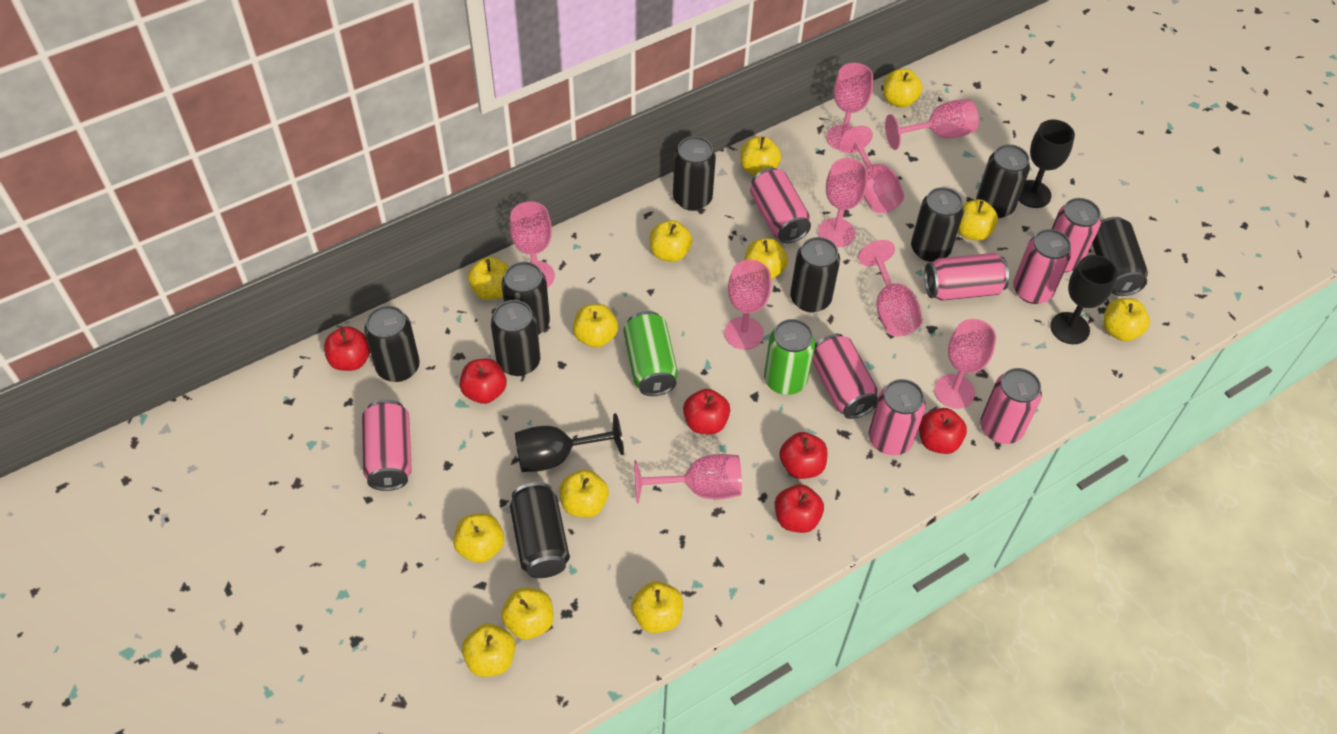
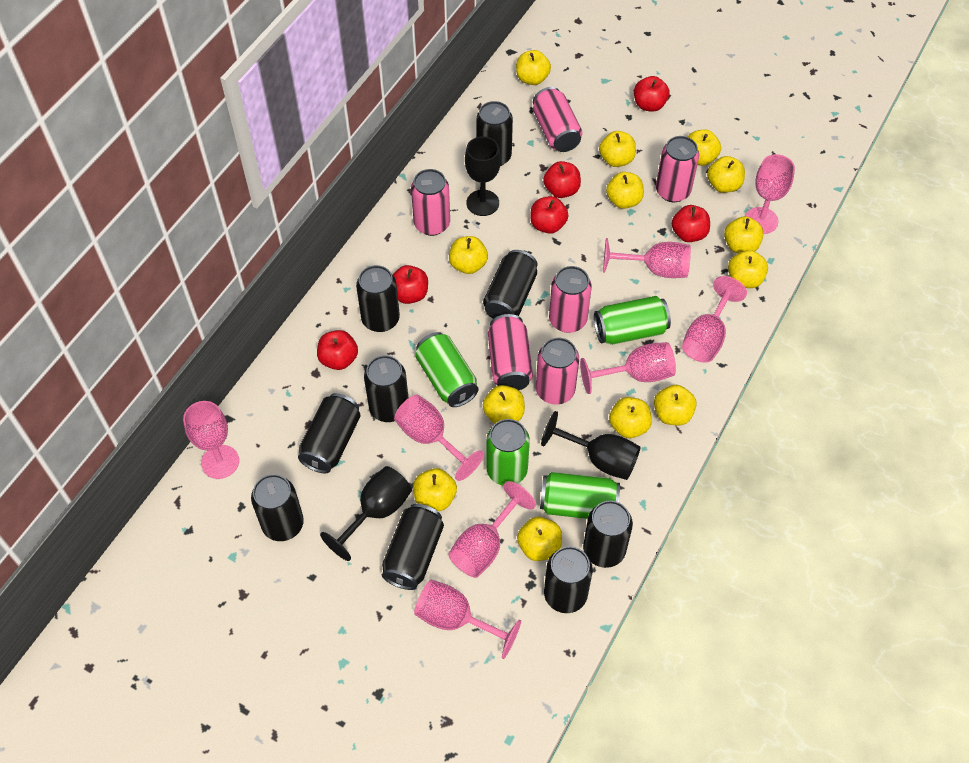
green can: 2 -> 4
pink can: 8 -> 6
pink goblet: 9 -> 8

